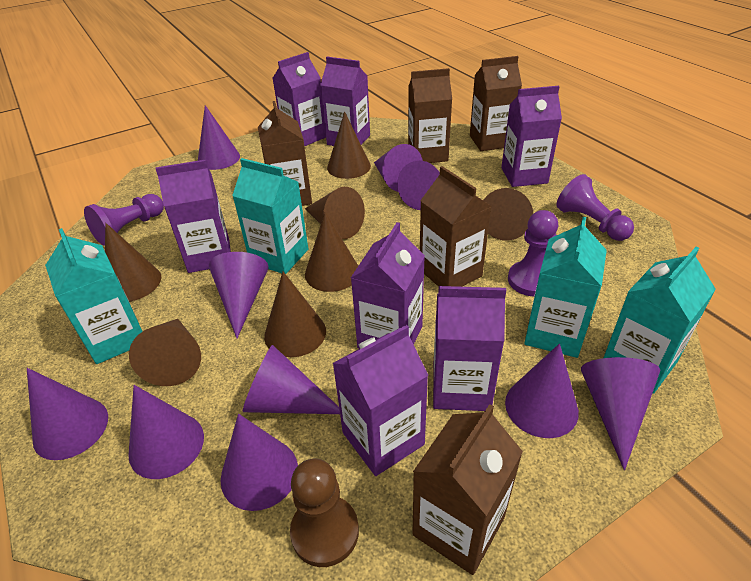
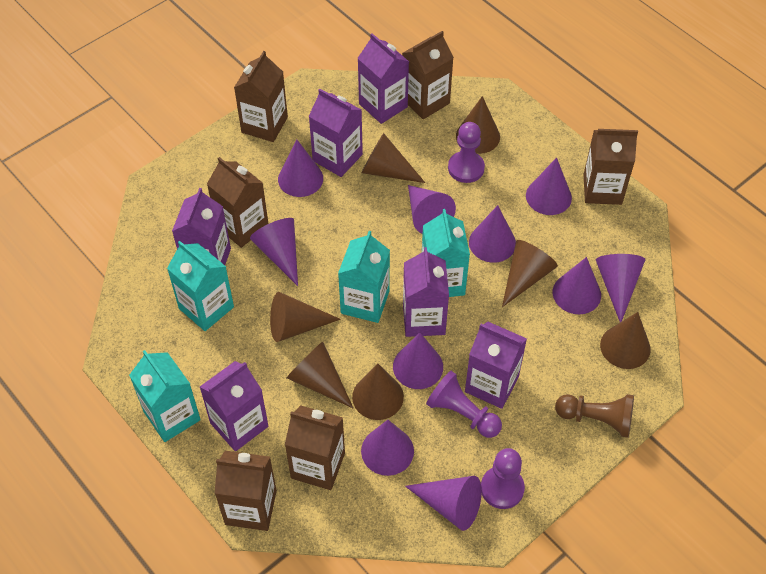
brown carton: 5 -> 6
purple carton: 7 -> 6

